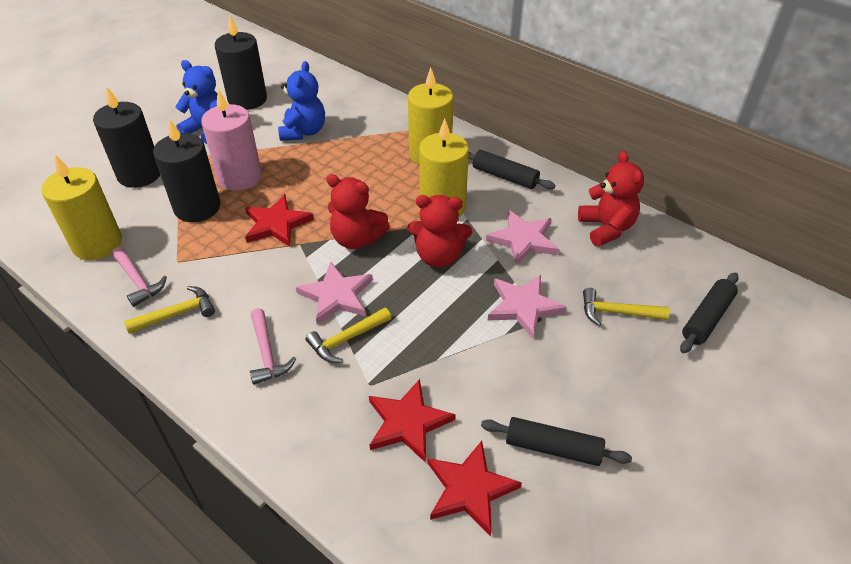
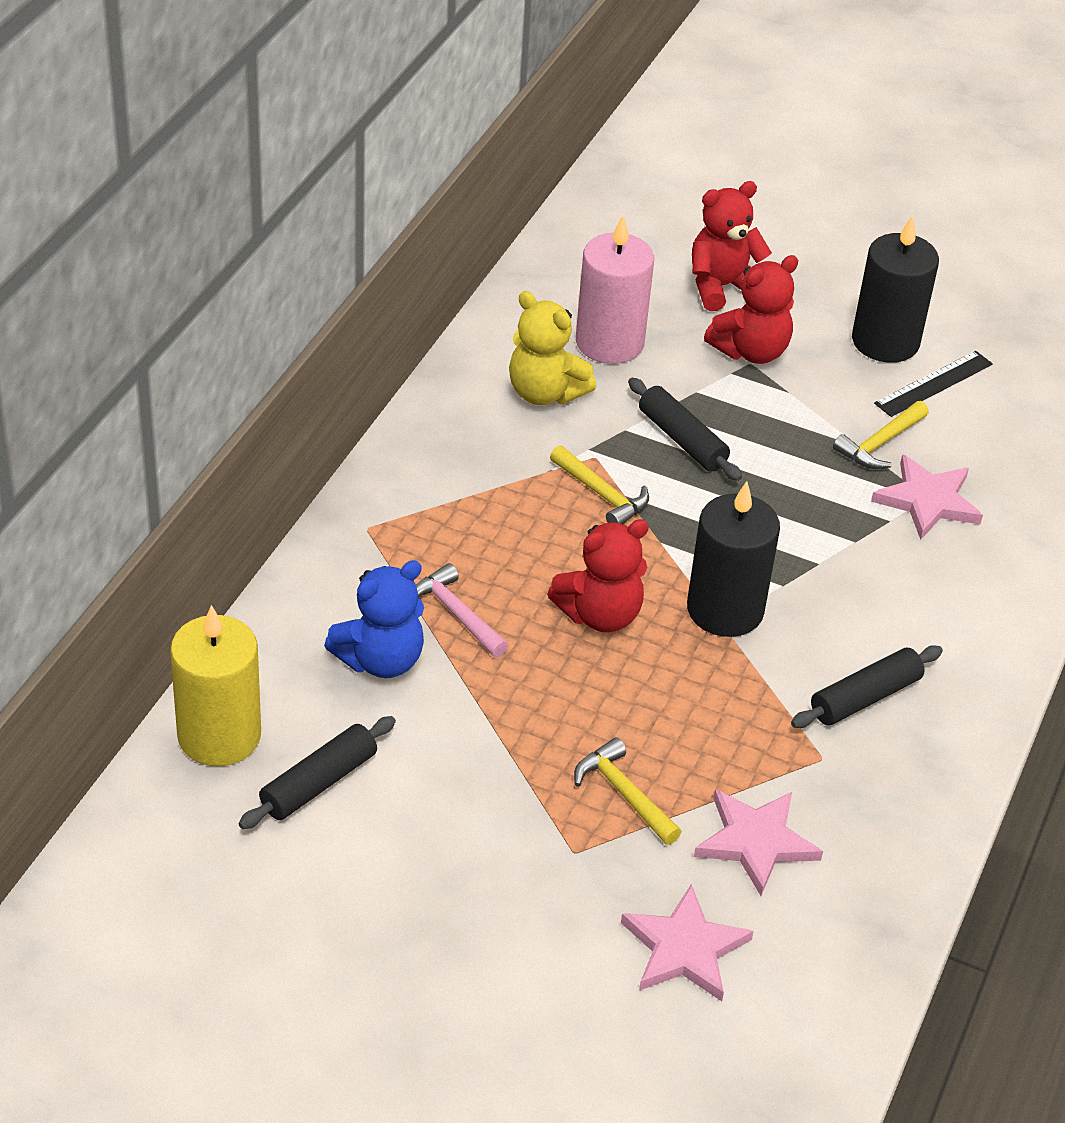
black candle: 3 -> 2
black ruler: 0 -> 1
blue teddy bear: 2 -> 1
pink hammer: 2 -> 1
red star: 3 -> 0
yellow candle: 3 -> 1
yellow teddy bear: 0 -> 1

